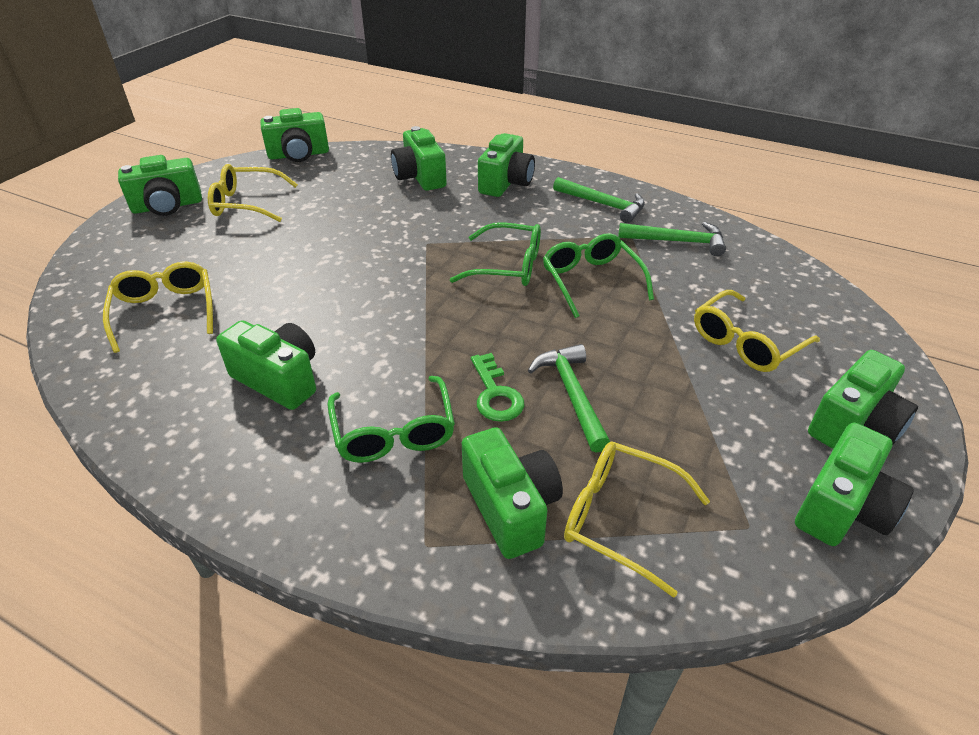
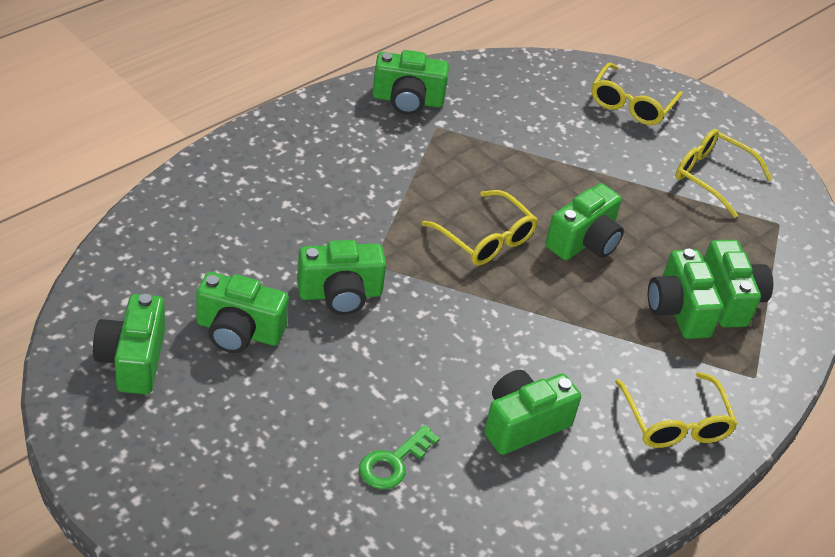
green glasses: 3 -> 0
green hammer: 3 -> 0

